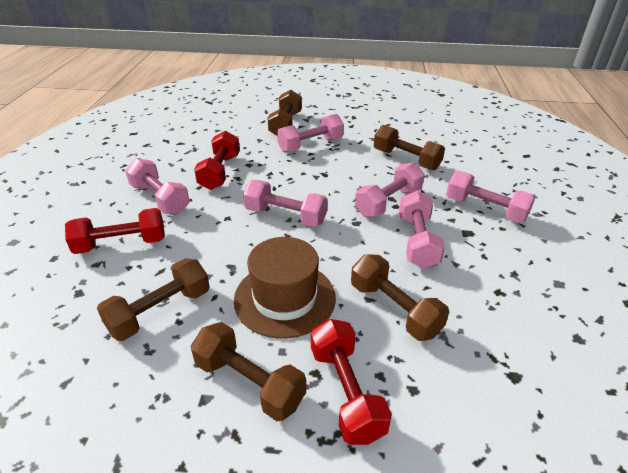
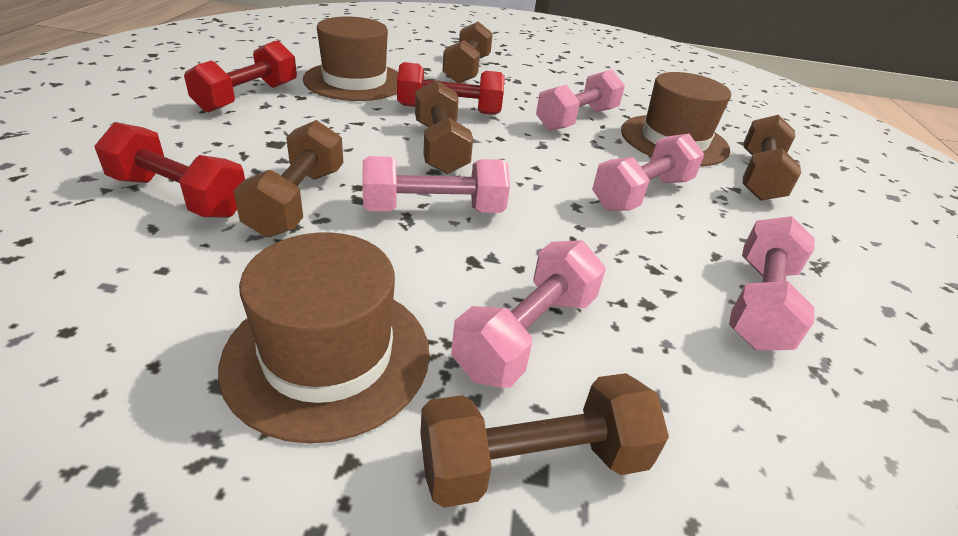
brown hat: 1 -> 3
pink dumbbell: 6 -> 5

